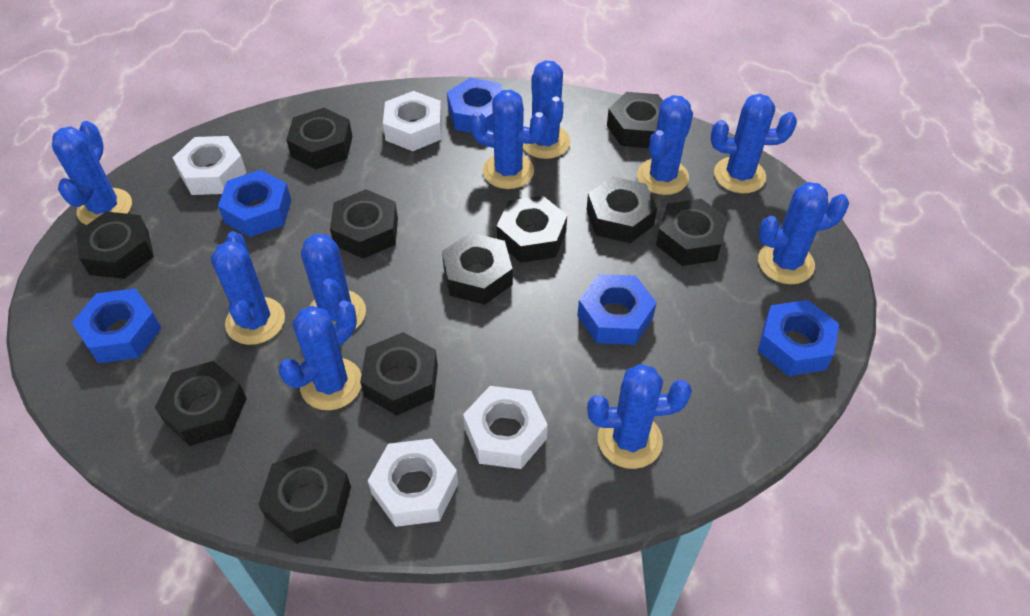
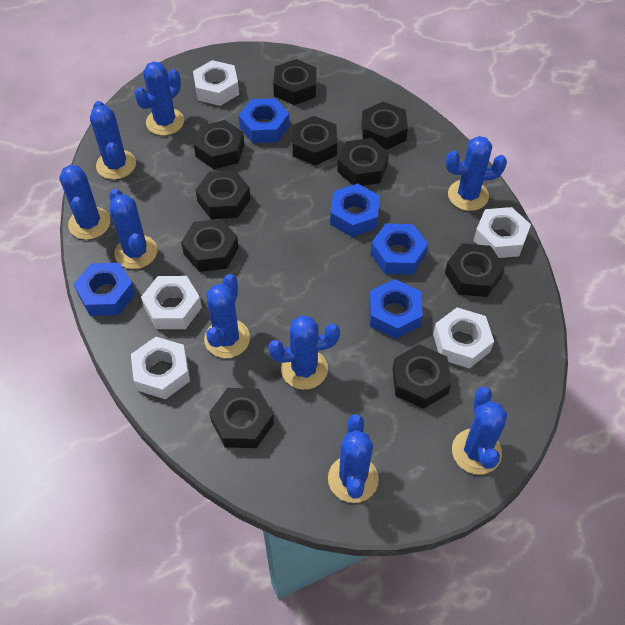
black nut: 11 -> 10
blue cactus: 10 -> 9
white nut: 4 -> 5

